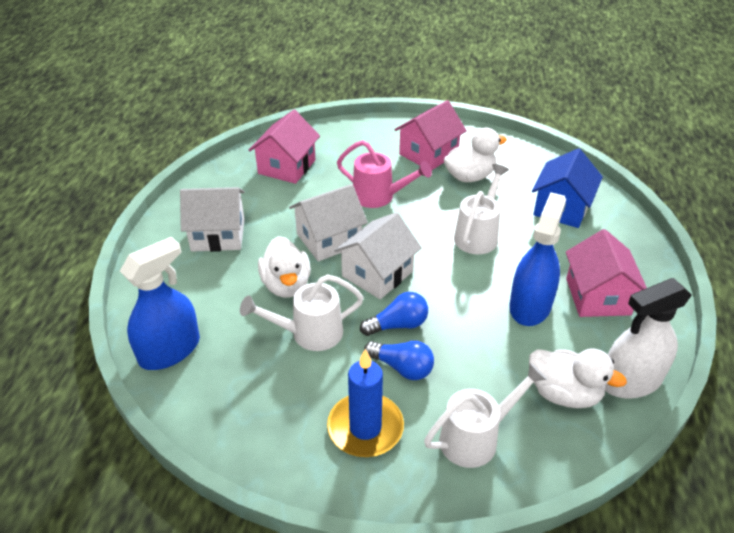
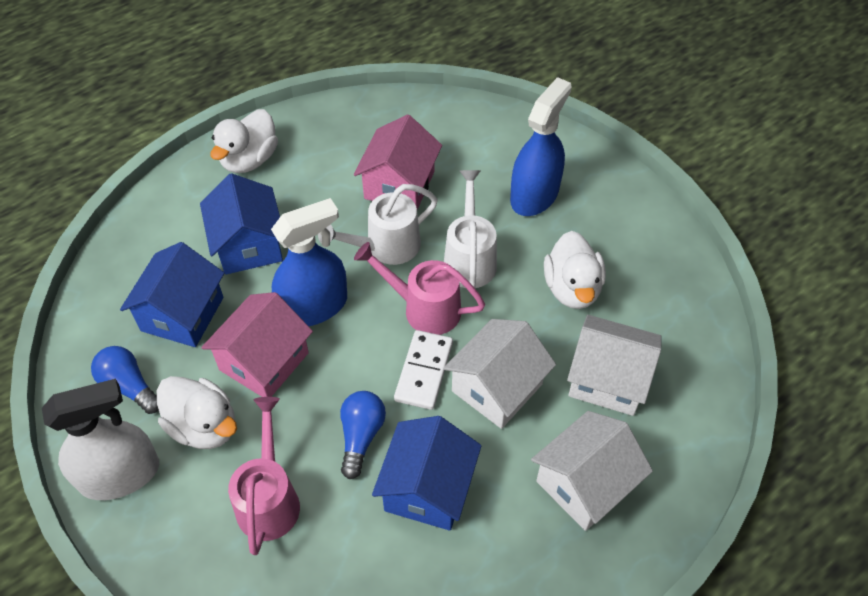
blue candle: 1 -> 0
blue house: 1 -> 3
pink house: 3 -> 2
pink watering can: 1 -> 2
white domino: 0 -> 1
white watering can: 3 -> 2

